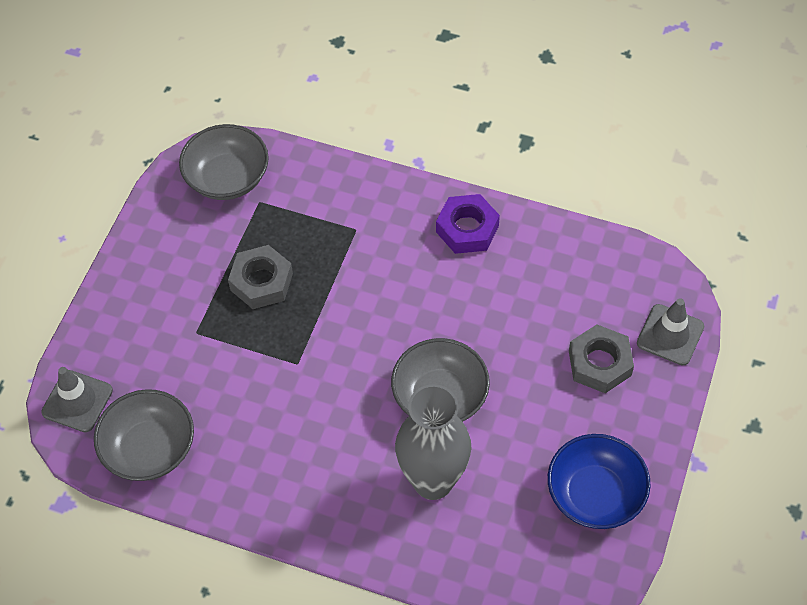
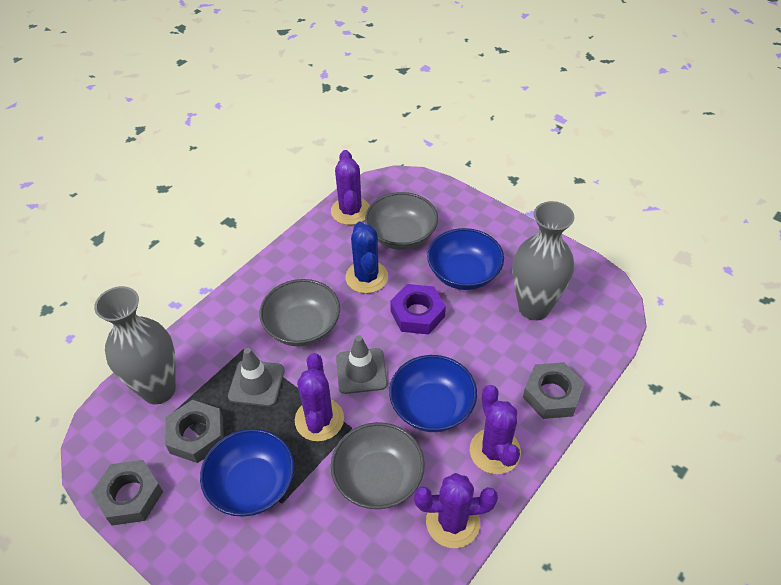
blue bowl: 1 -> 3
blue cactus: 0 -> 1
grey nut: 2 -> 3
grey vase: 1 -> 2
purple cactus: 0 -> 4

